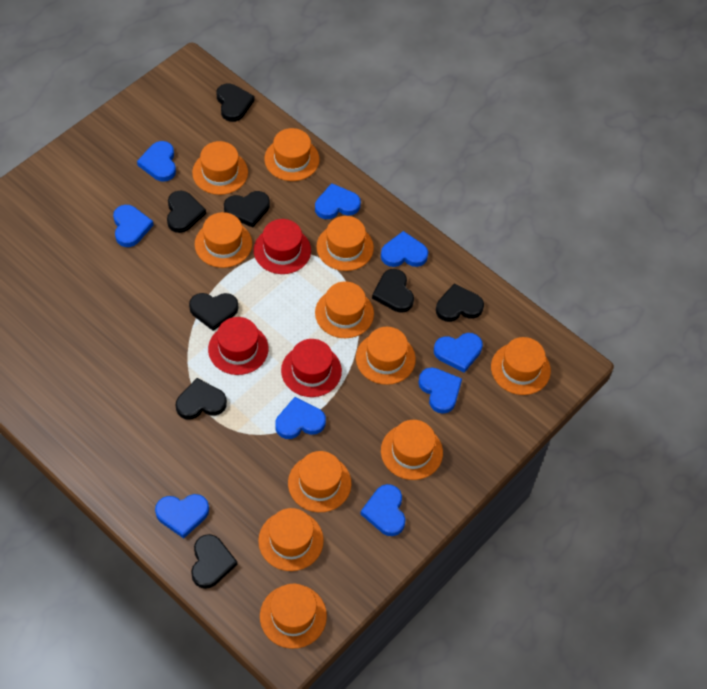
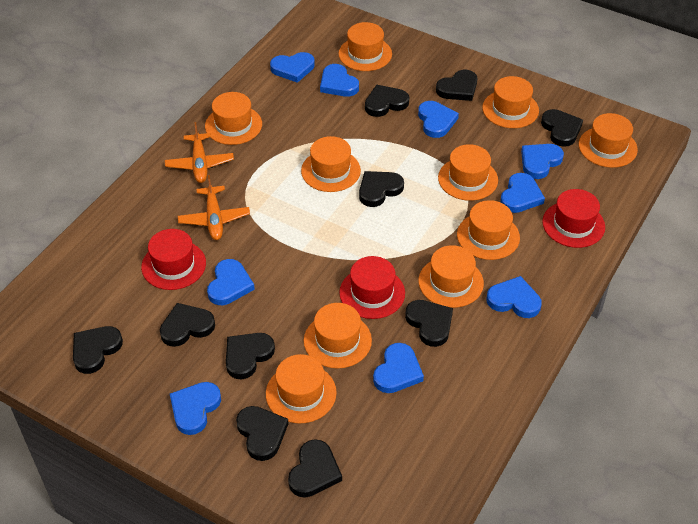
black heart: 8 -> 10
orange hat: 11 -> 10
orange plane: 0 -> 2

